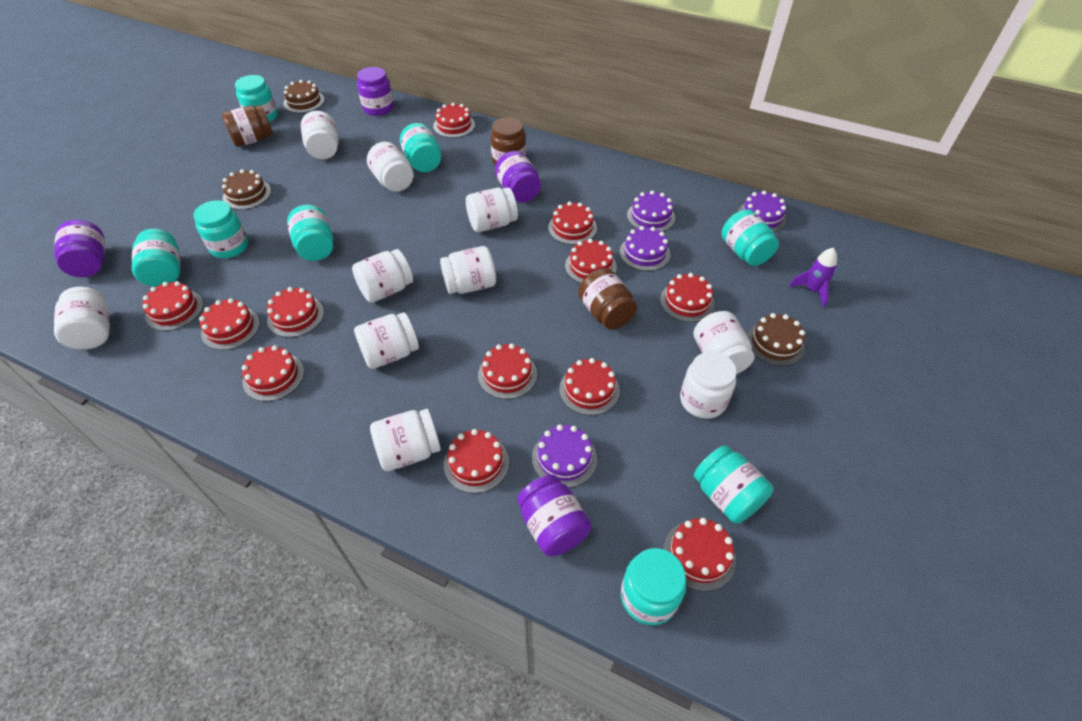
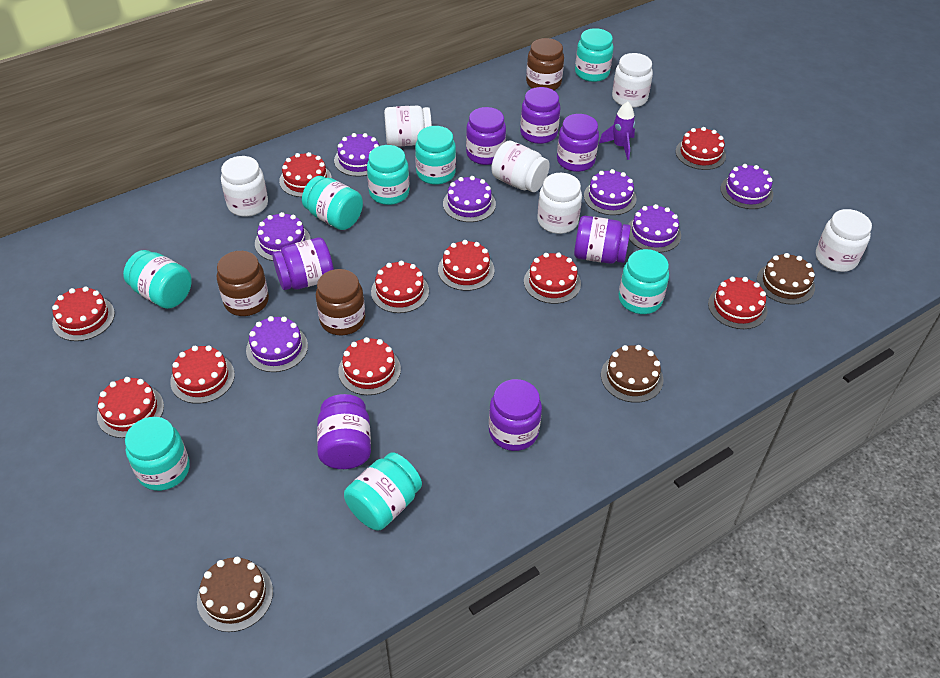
purple cake: 4 -> 7
purple jar: 4 -> 7
red cake: 12 -> 10
white jar: 10 -> 6

